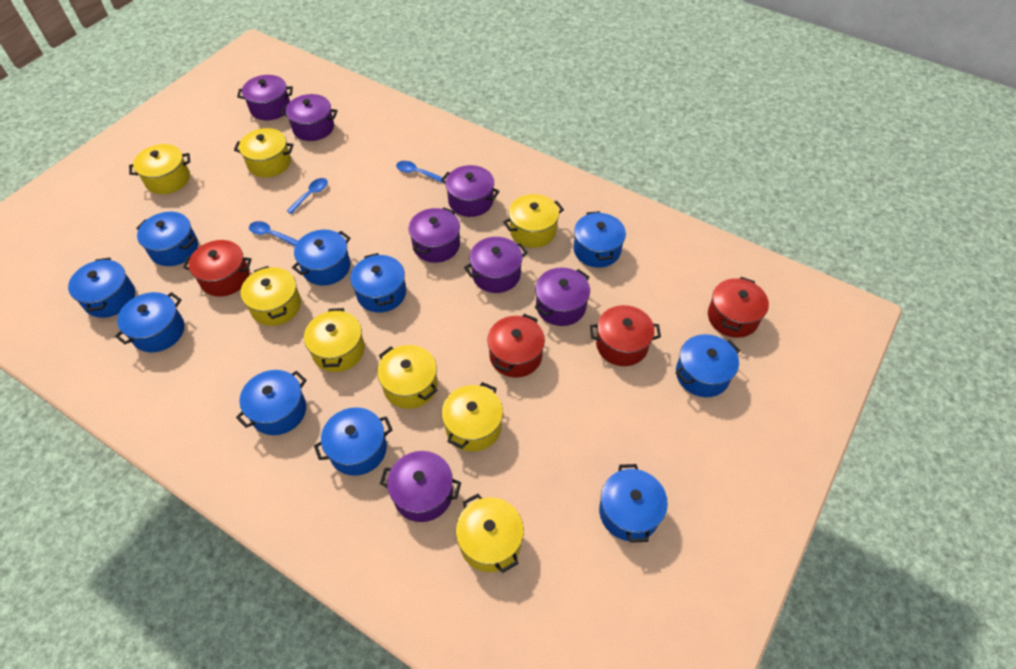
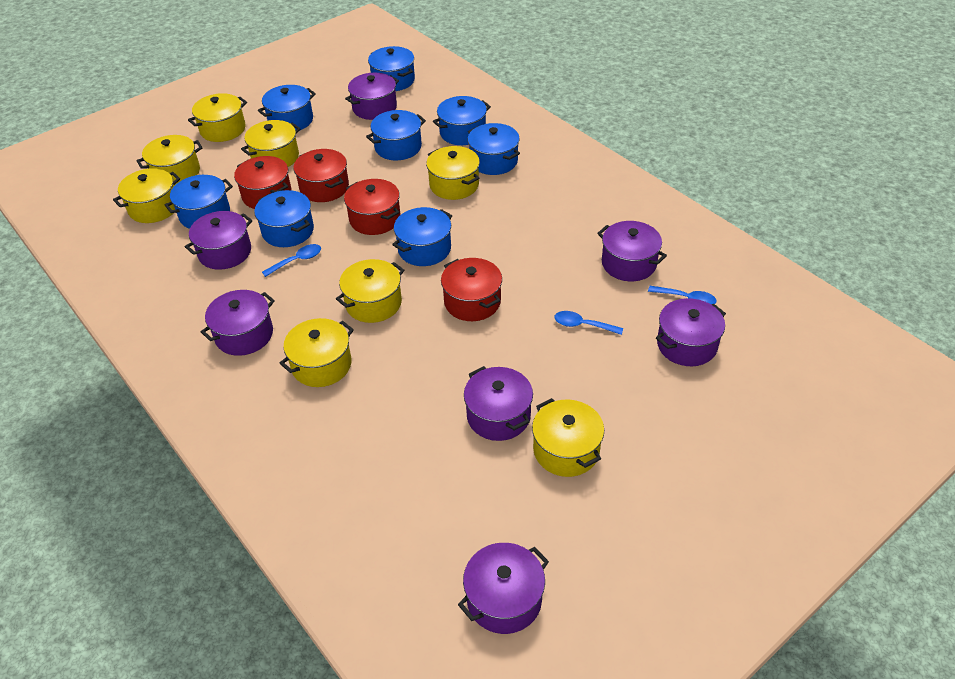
blue pot: 10 -> 8

